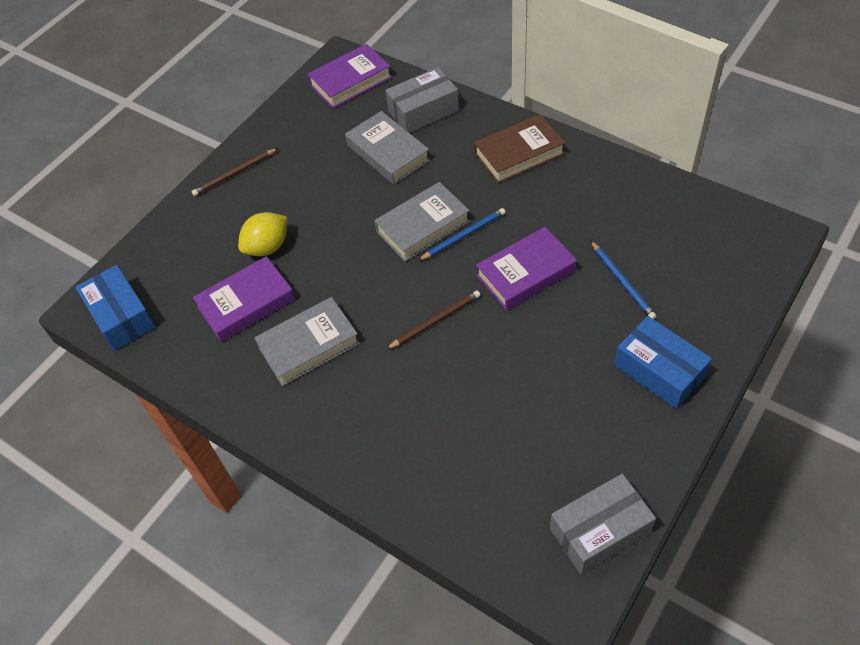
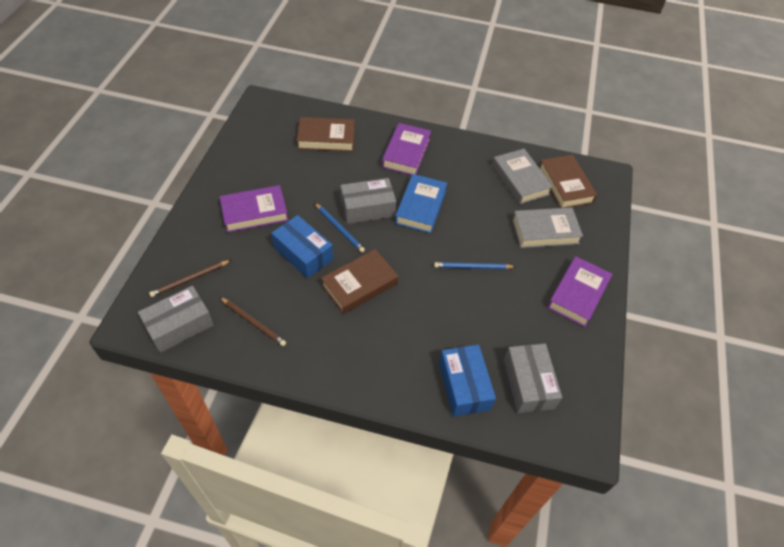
blue book: 0 -> 1
brown book: 1 -> 3
grey book: 3 -> 2
grey box: 2 -> 3
yellow lemon: 1 -> 0

